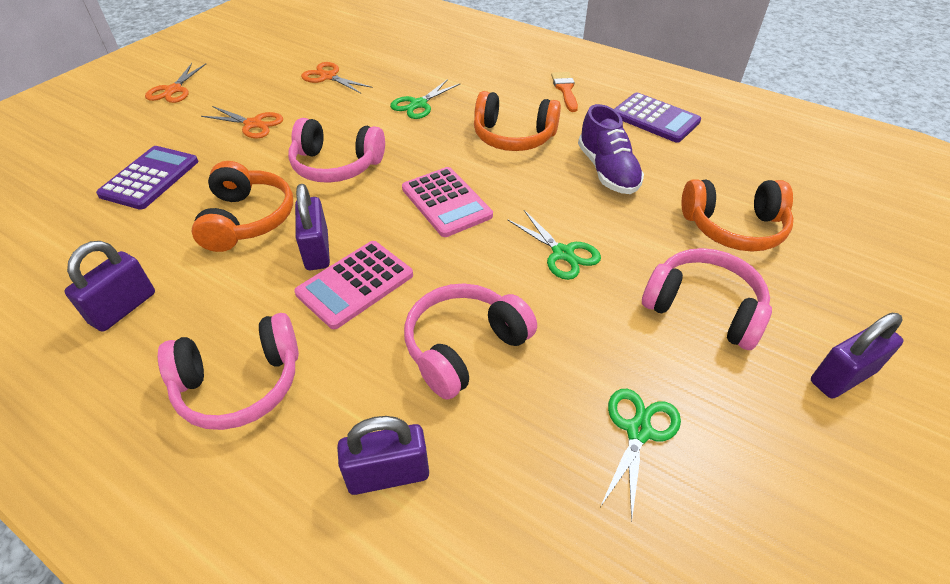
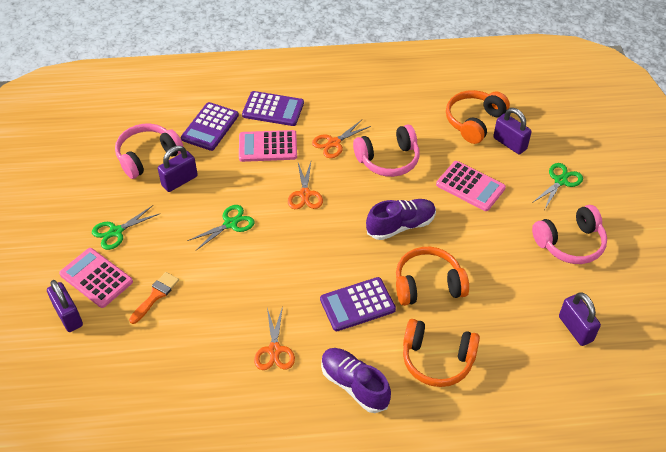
pink calculator: 2 -> 3
pink headphones: 4 -> 3
purple calculator: 2 -> 3
purple shoe: 1 -> 2

